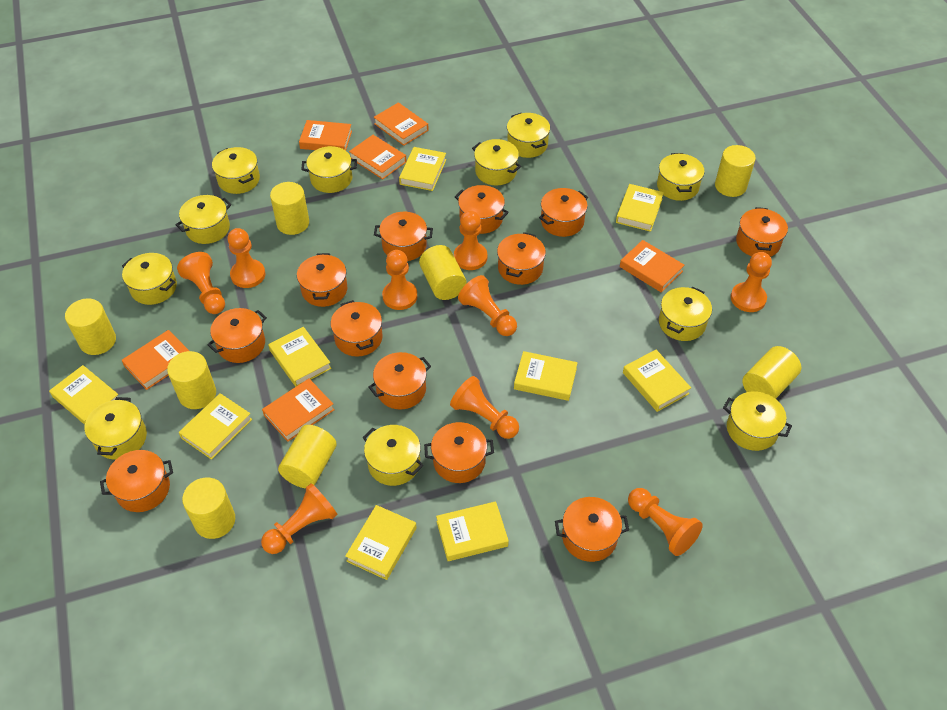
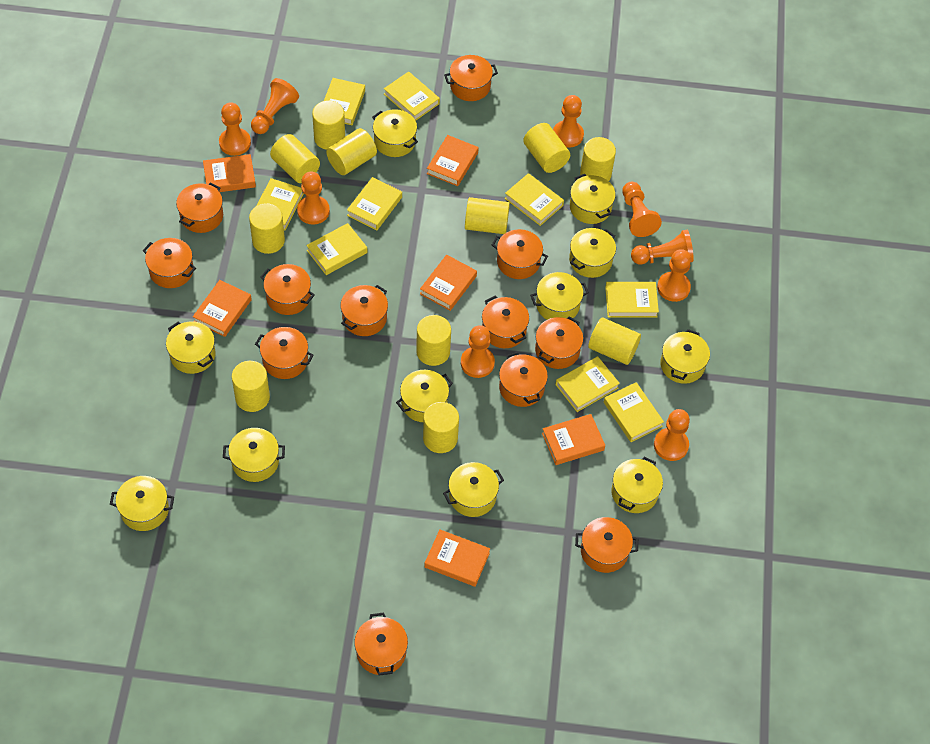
yellow cylinder: 8 -> 11

